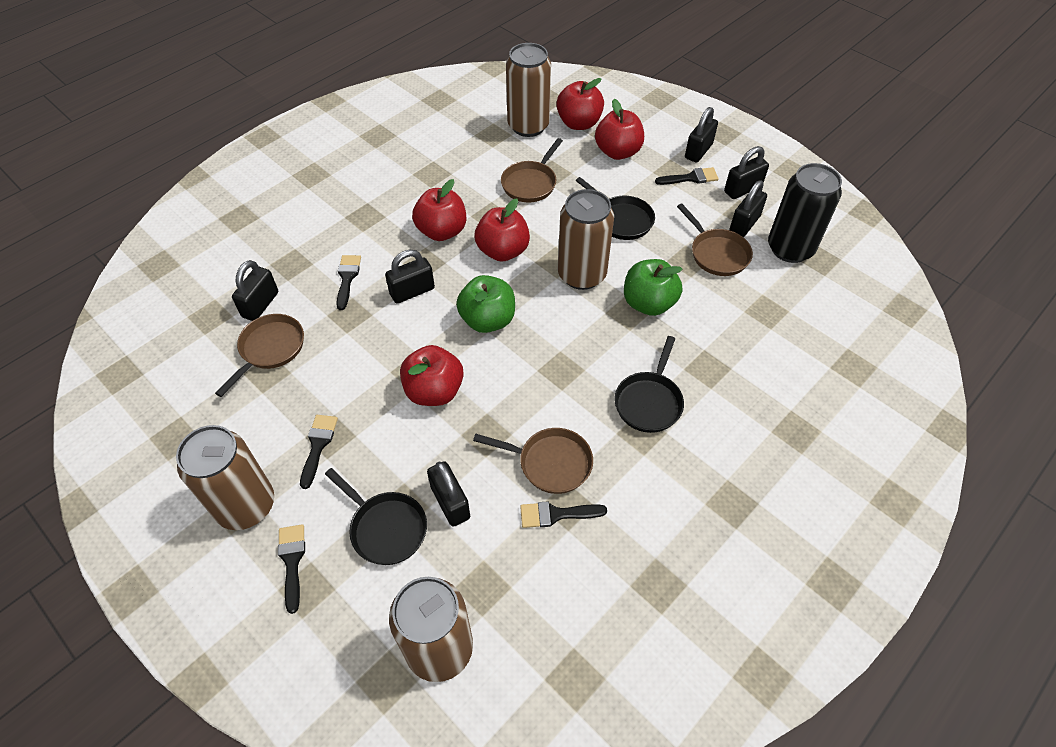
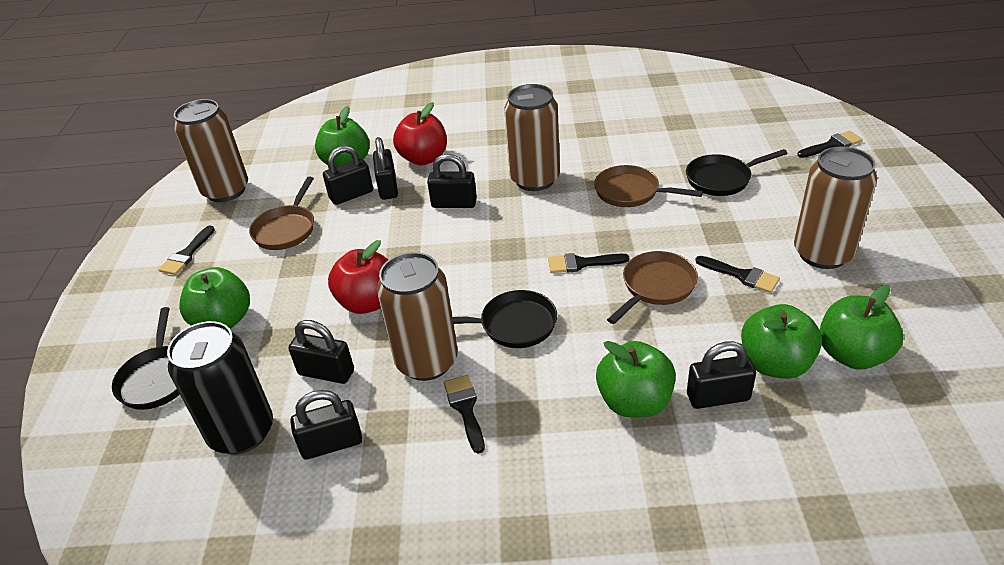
brown pan: 4 -> 3
green apple: 2 -> 5
red apple: 5 -> 2

